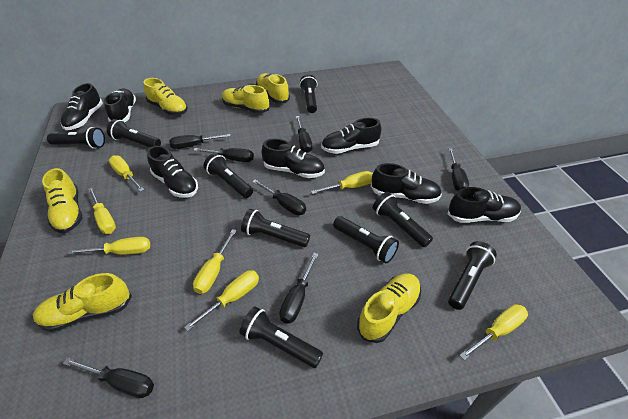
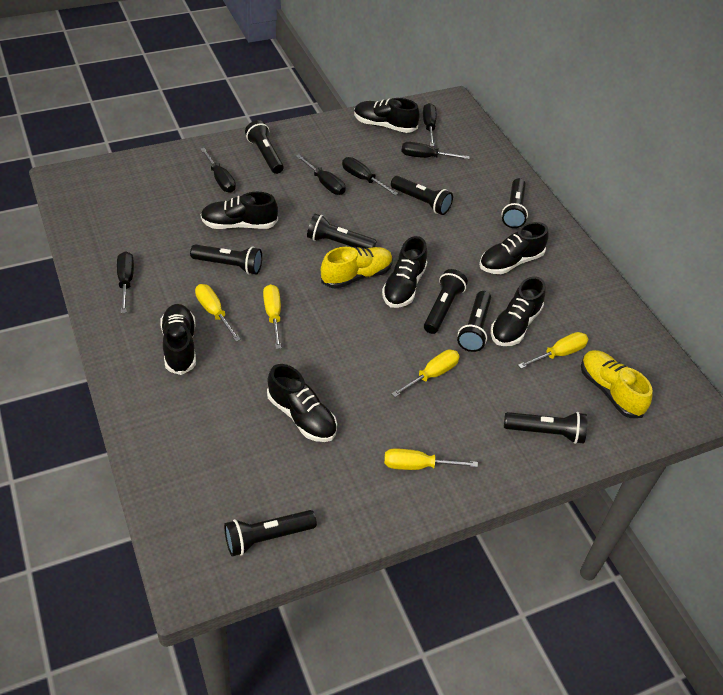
black screwdriver: 7 -> 6
yellow screwdriver: 7 -> 5
yellow shoe: 6 -> 2

